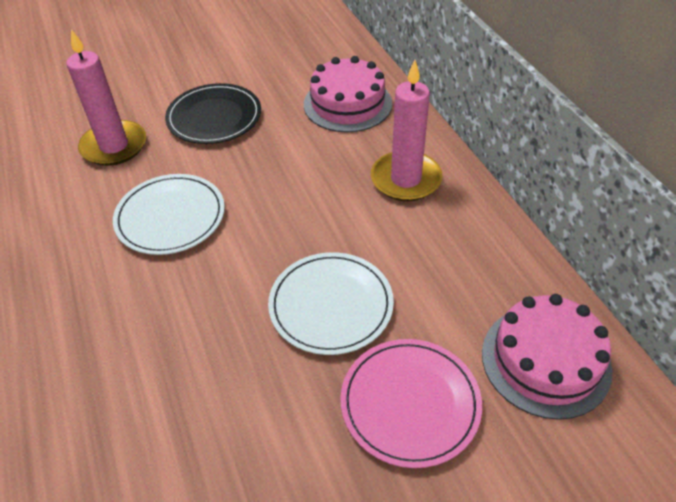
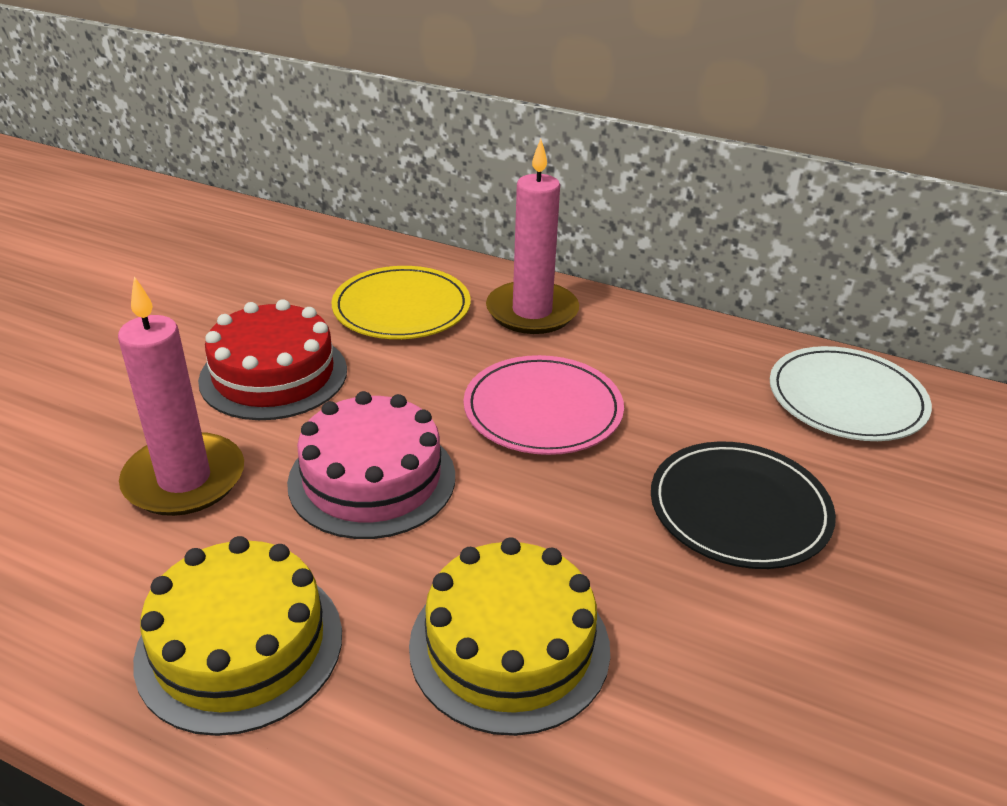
pink cake: 2 -> 1
red cake: 0 -> 1
white plate: 2 -> 1
yellow cake: 0 -> 2
yellow plate: 0 -> 1

